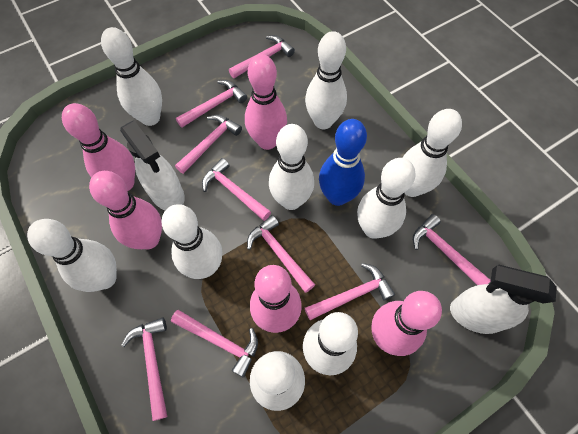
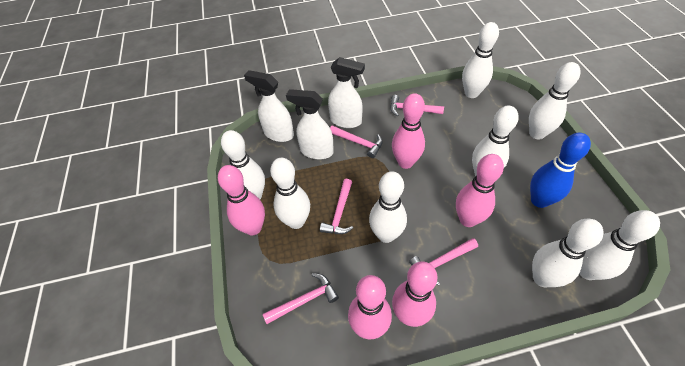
pink hammer: 9 -> 5
white bowling pin: 9 -> 8
white spray bottle: 2 -> 3

